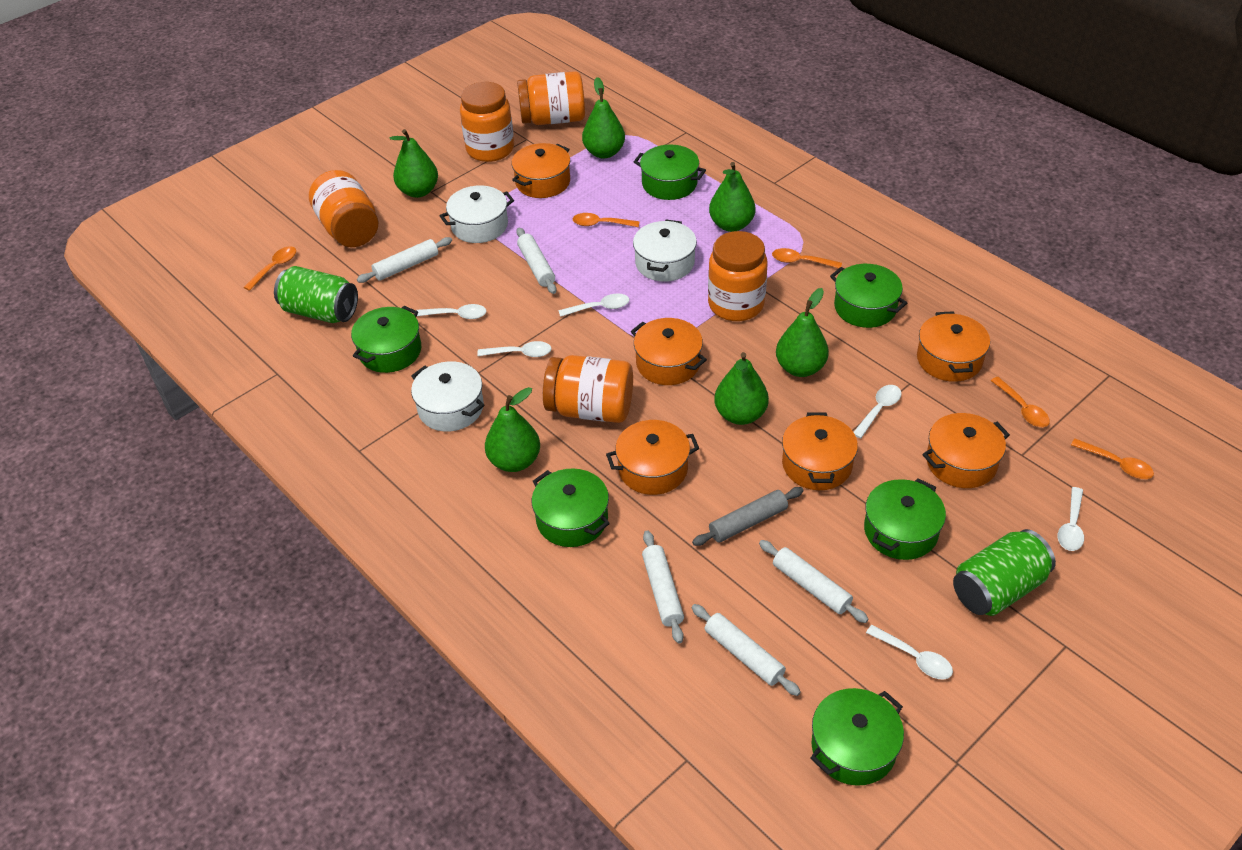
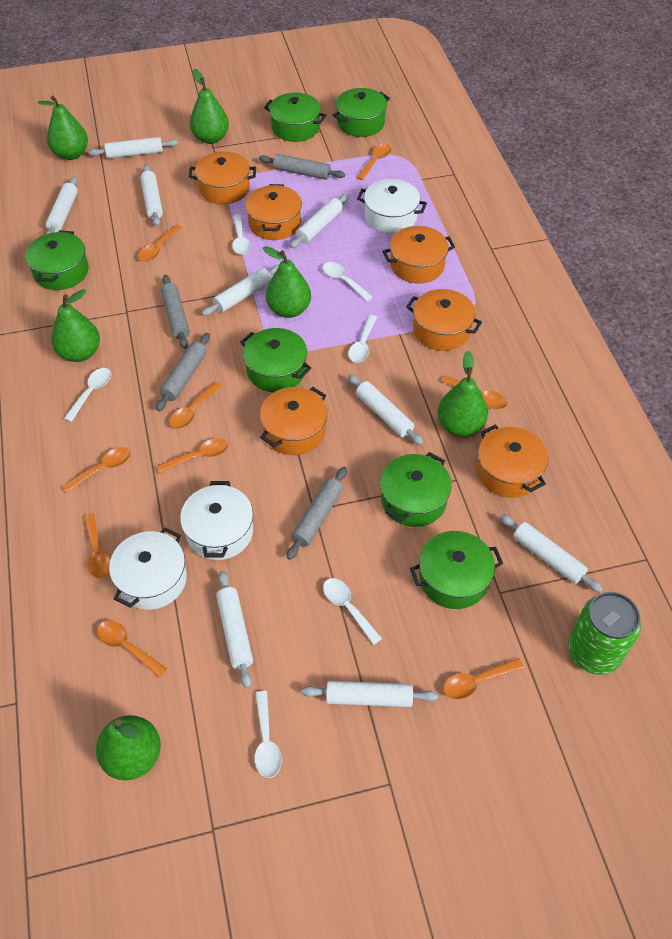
green can: 2 -> 1
grey rolling pin: 1 -> 4
orange jar: 5 -> 0
orange spoon: 5 -> 9
white rolling pin: 5 -> 9

